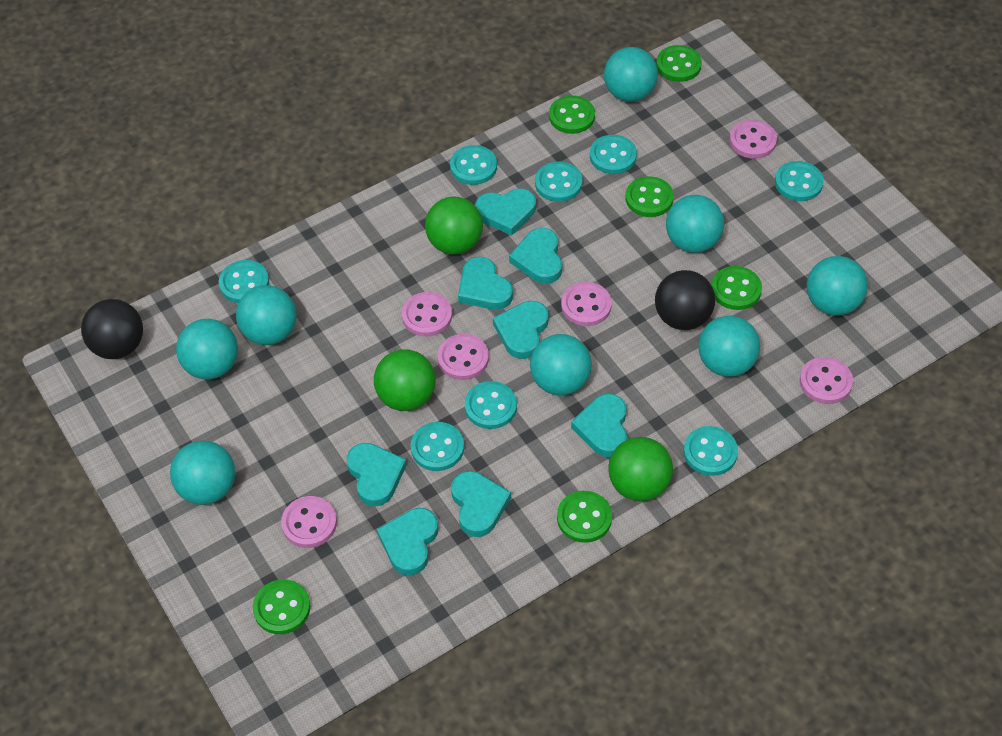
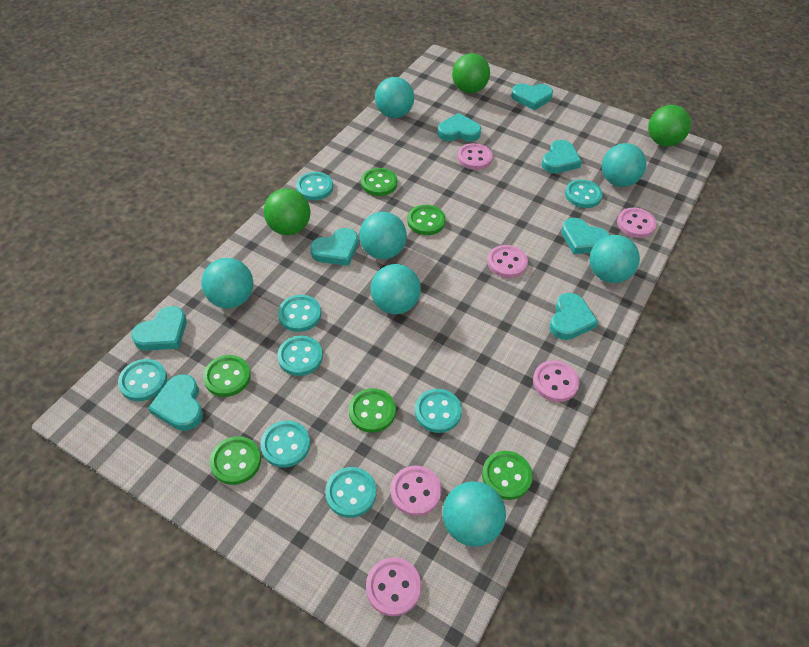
black ball: 2 -> 0
turquoise ball: 8 -> 7

